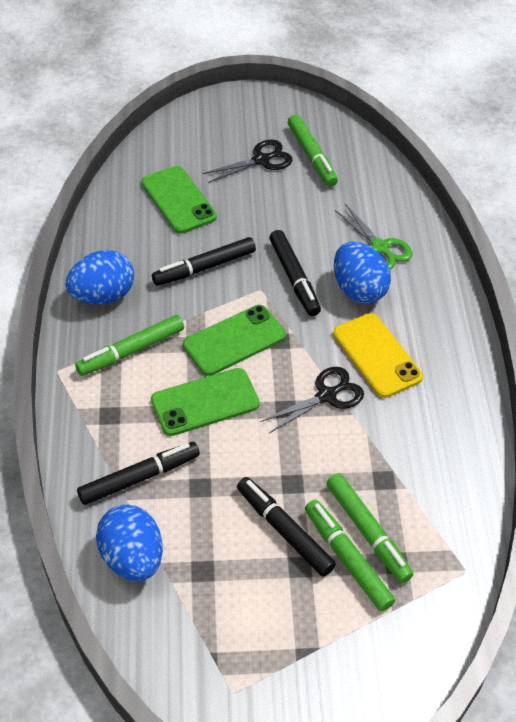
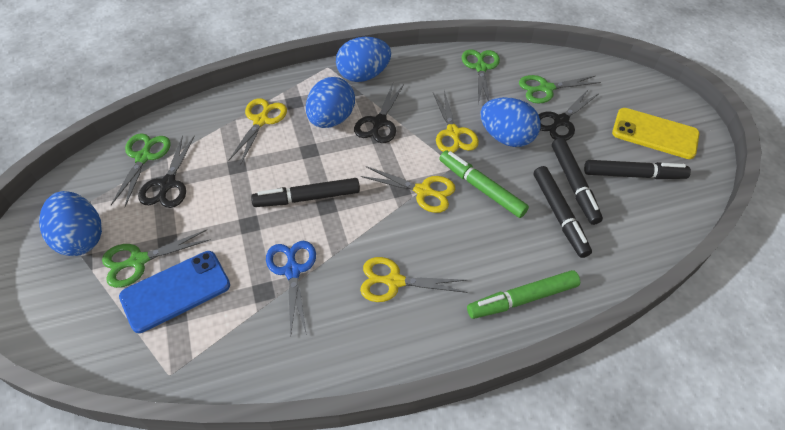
black scissors: 2 -> 3
blue egg: 3 -> 4
blue phone: 0 -> 1
blue scissors: 0 -> 1
green marker: 4 -> 2
green phone: 3 -> 0
green scissors: 1 -> 4
yellow scissors: 0 -> 4

